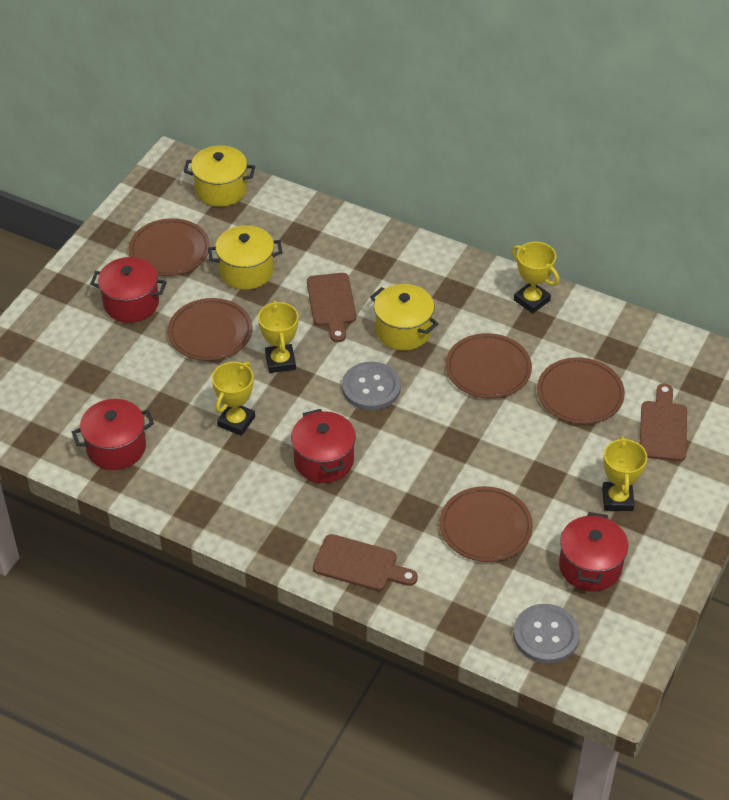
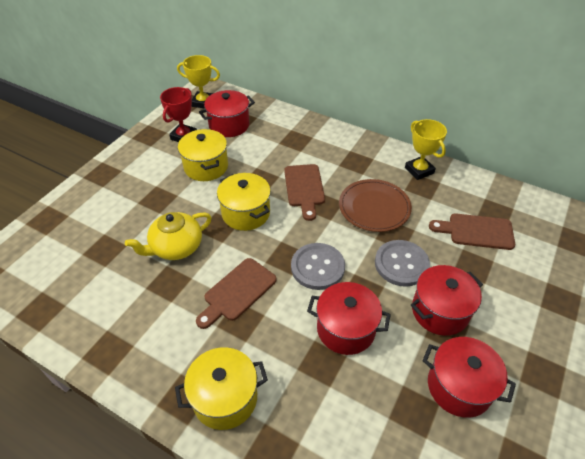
brown plate: 5 -> 1
red trophy: 0 -> 1
yellow teapot: 0 -> 1
yellow trophy: 4 -> 2

